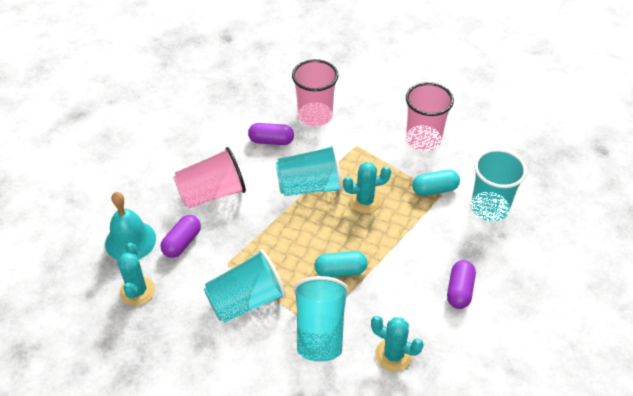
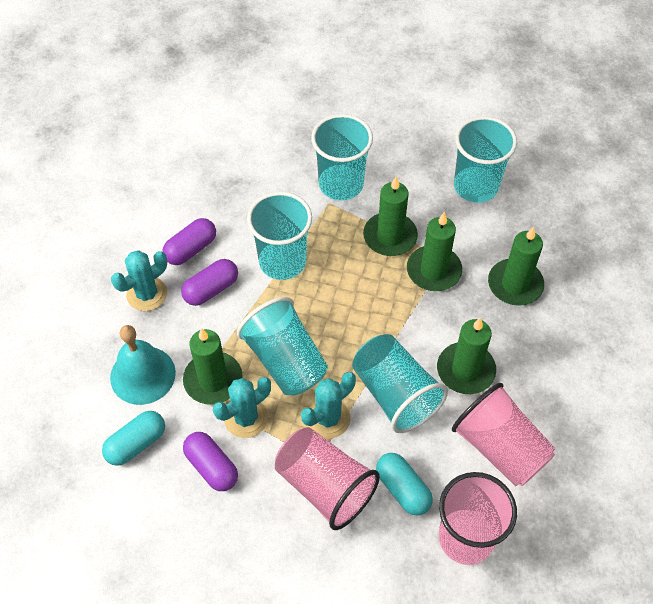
green candle: 0 -> 5
turquoise cup: 4 -> 5

